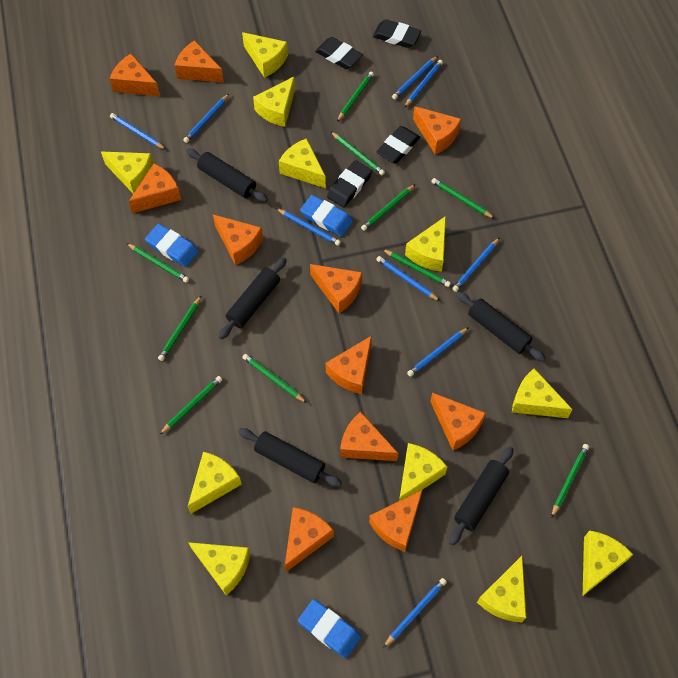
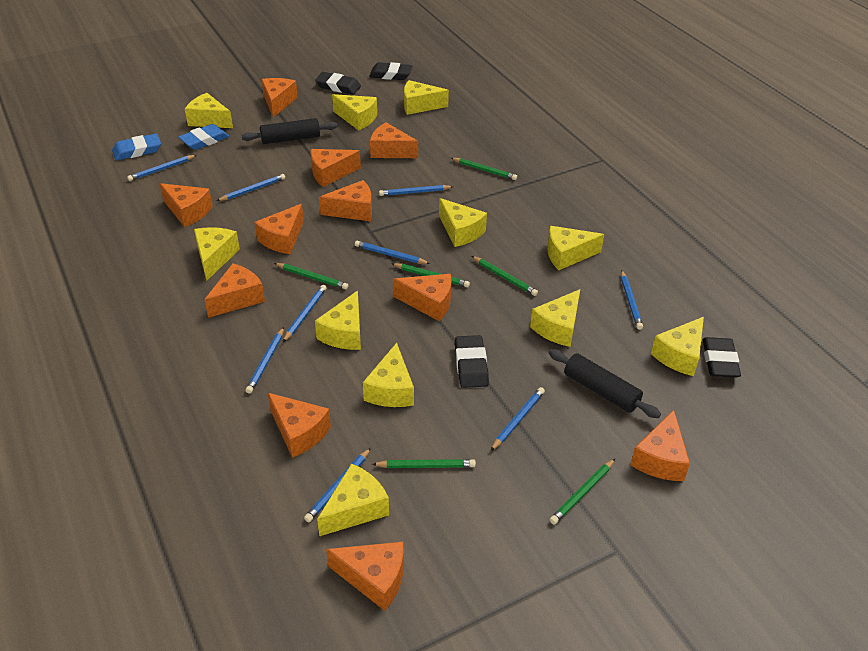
black rolling pin: 5 -> 2
blue eraser: 3 -> 2
green pencil: 10 -> 6

